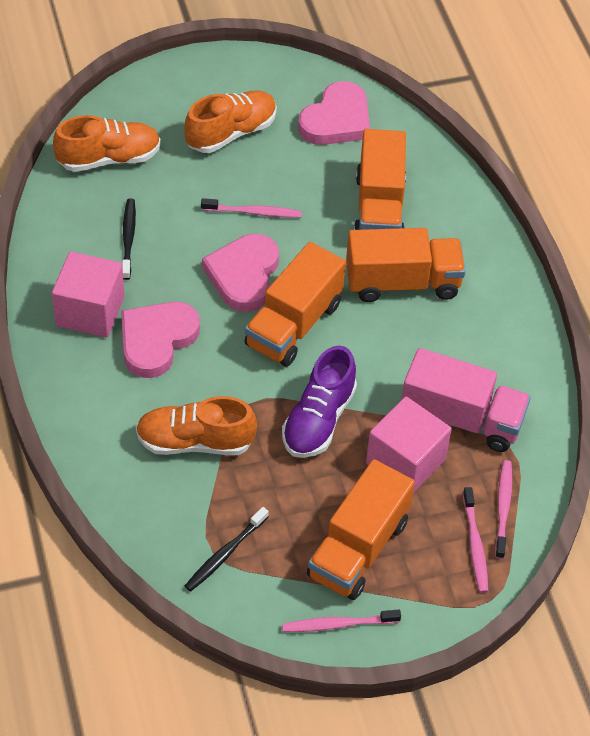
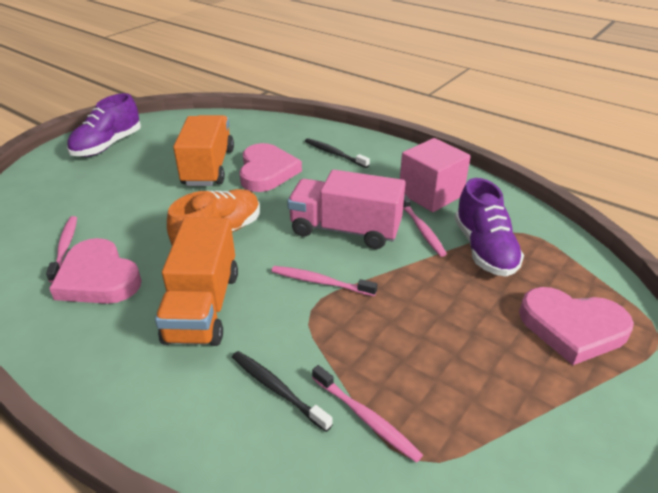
orange shoe: 3 -> 1
orange truck: 4 -> 2
pink cube: 2 -> 1
purple shoe: 1 -> 2

